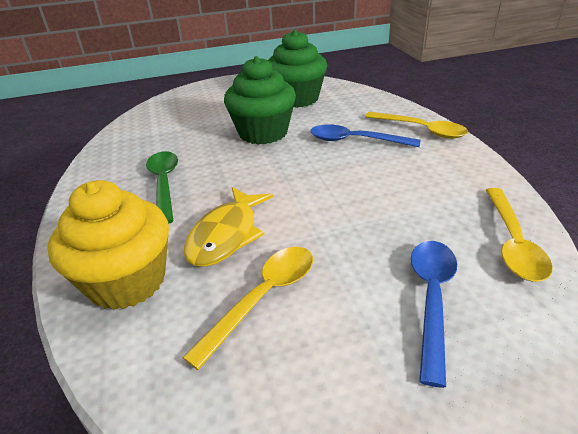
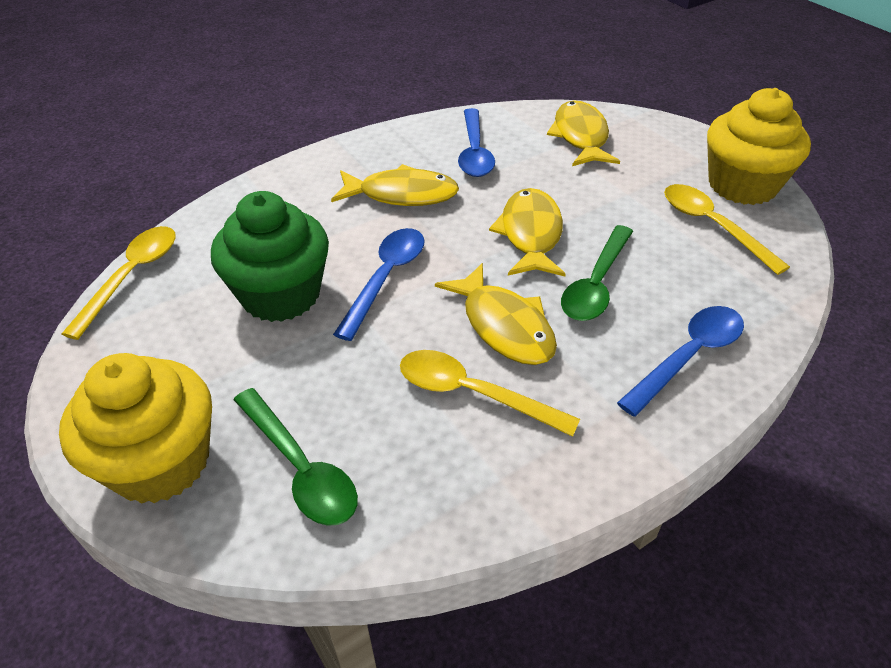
blue spoon: 2 -> 3
green cupcake: 2 -> 1
green spoon: 1 -> 2
yellow cupcake: 1 -> 2
yellow fish: 1 -> 4

